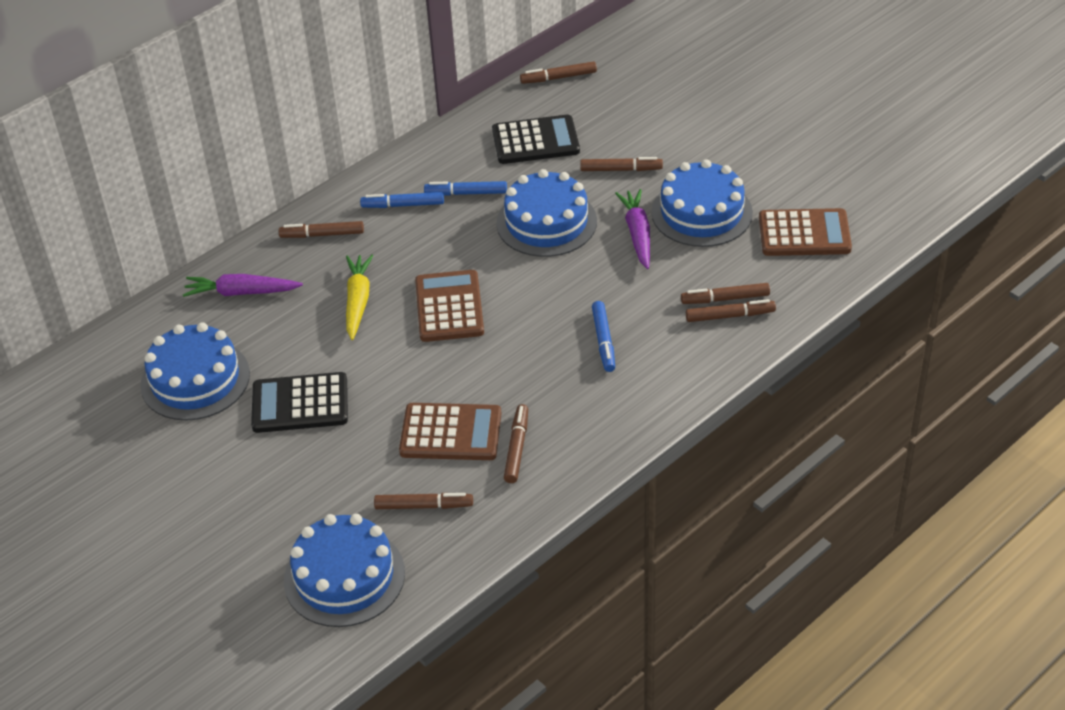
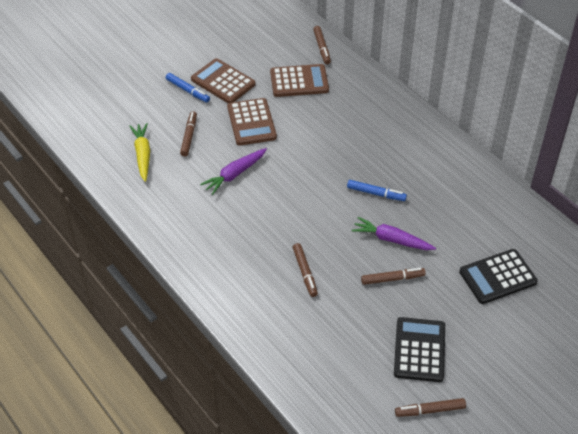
blue cake: 4 -> 0
blue marker: 3 -> 2
brown marker: 7 -> 5

